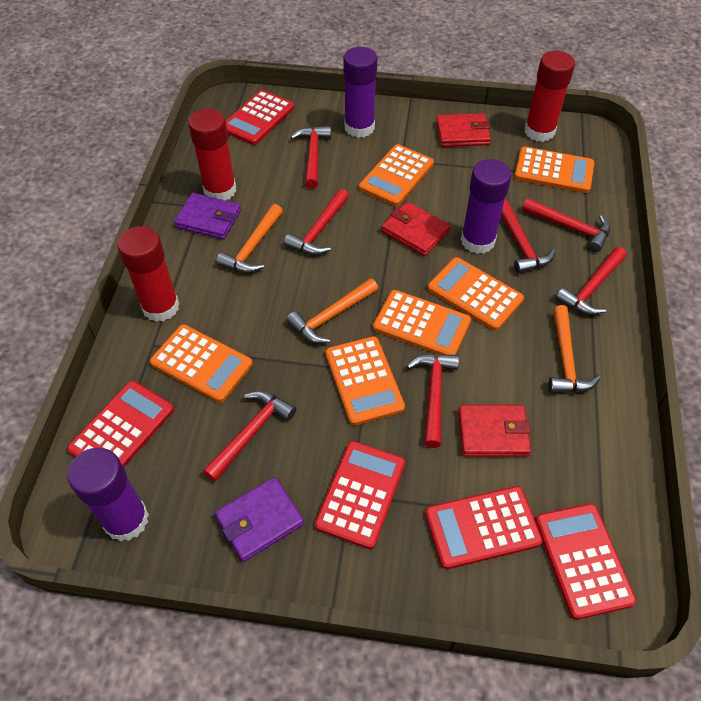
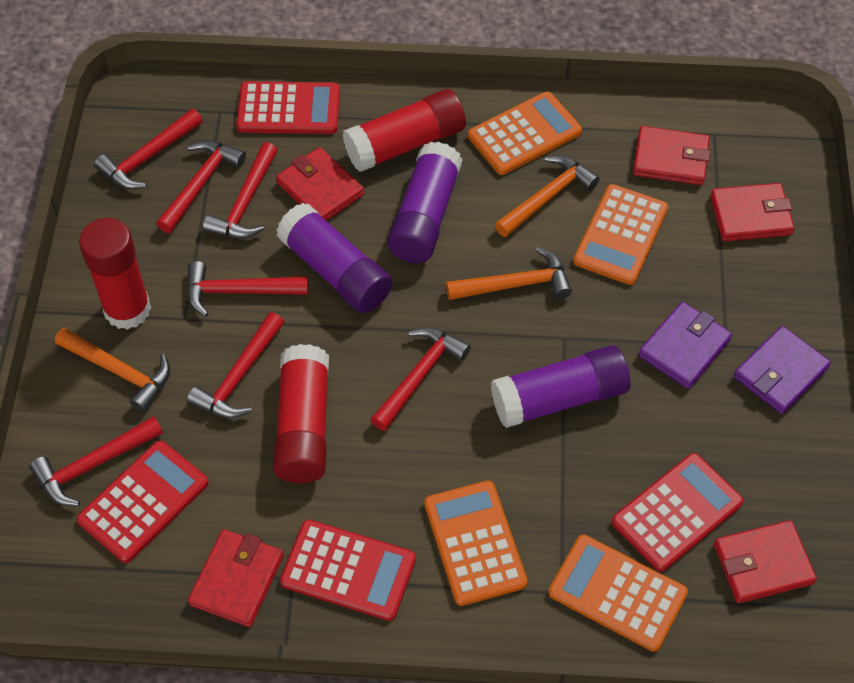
orange calculator: 6 -> 4
red calculator: 5 -> 4
red wallet: 3 -> 5

